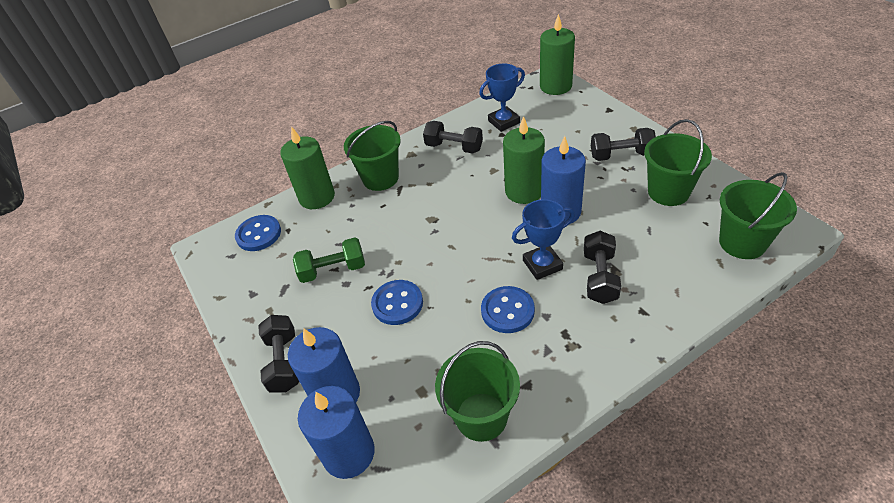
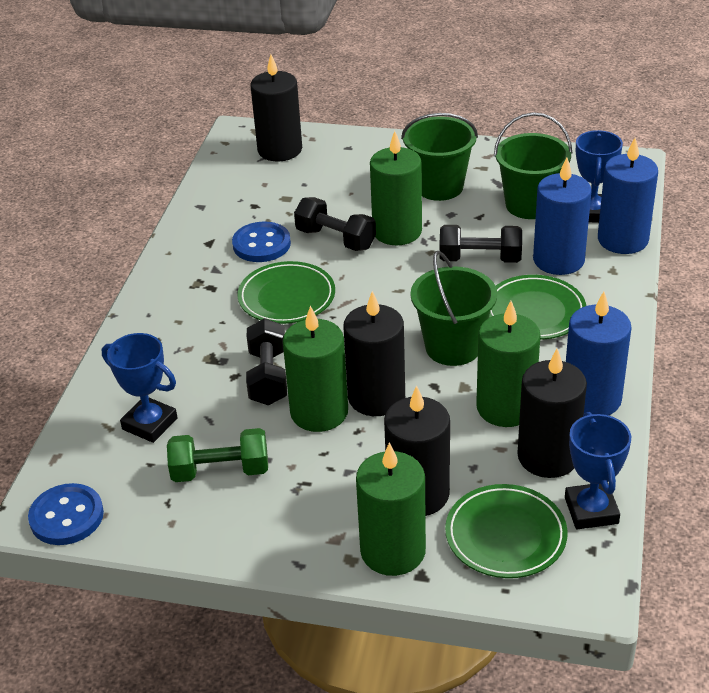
black candle: 0 -> 4
black dumbbell: 4 -> 3
blue button: 3 -> 2
blue trophy: 2 -> 3
green bucket: 4 -> 3
green candle: 3 -> 4
green plate: 0 -> 3

